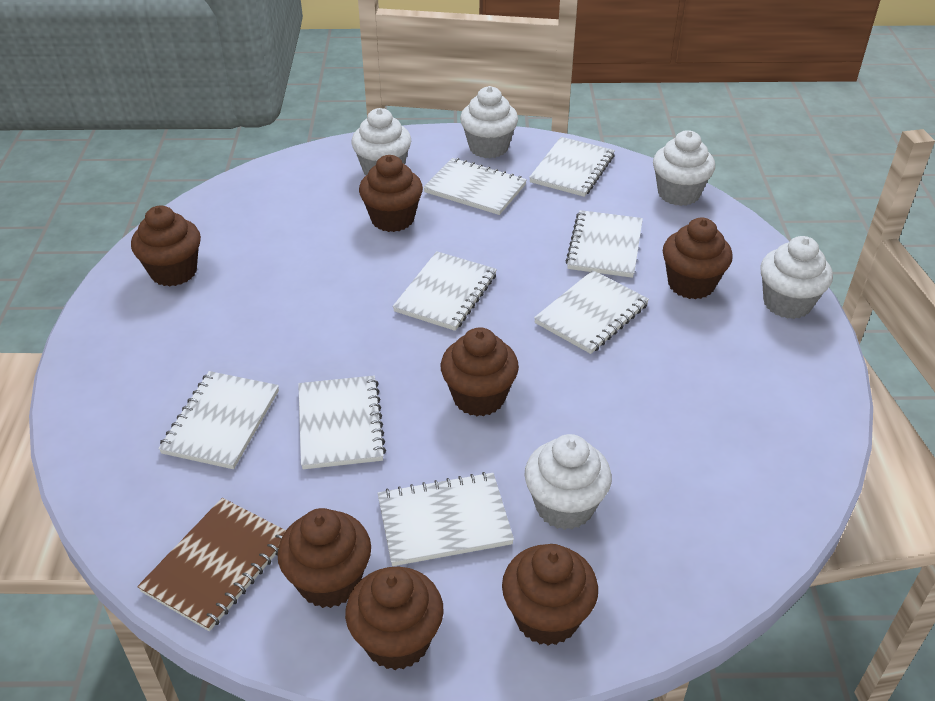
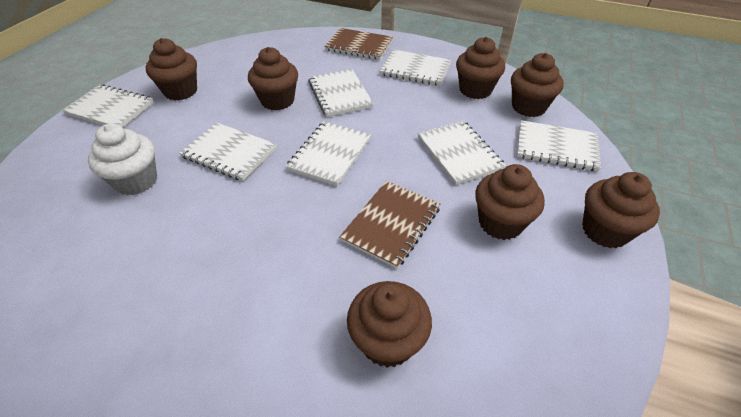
brown notebook: 1 -> 2
white cupcake: 5 -> 1
white notebook: 8 -> 7

